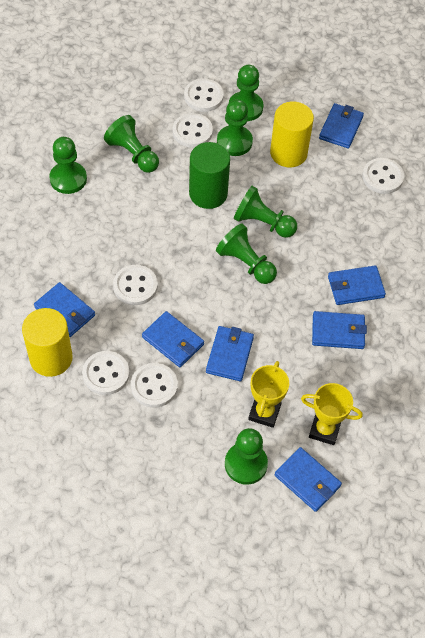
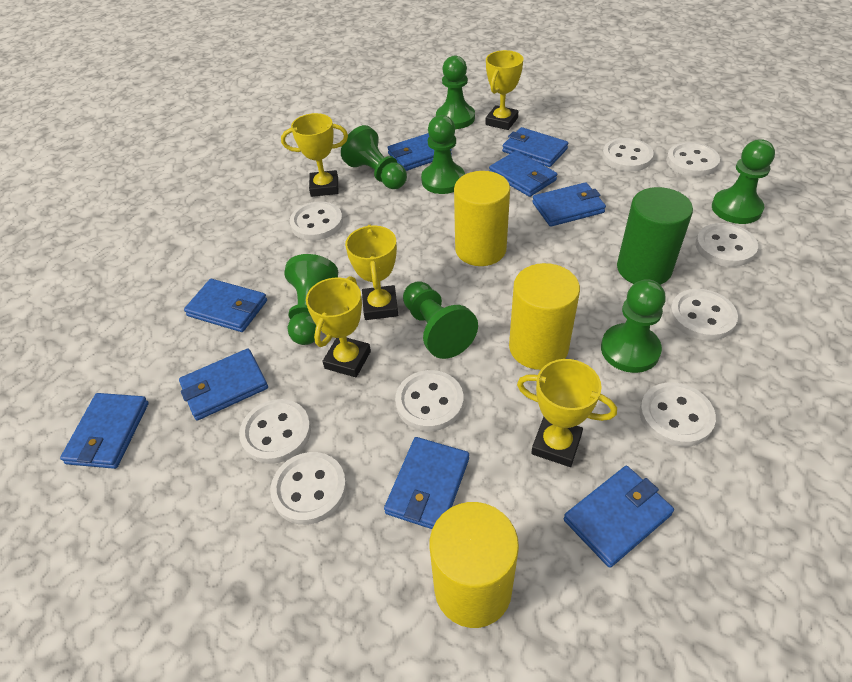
blue wallet: 7 -> 9
white button: 6 -> 9
yellow cylinder: 2 -> 3
yellow trophy: 2 -> 5

